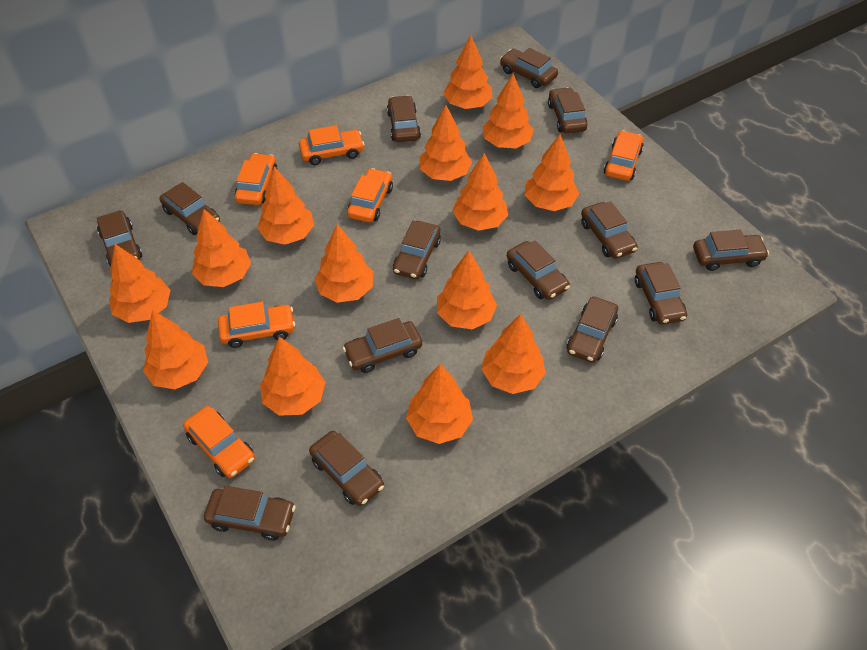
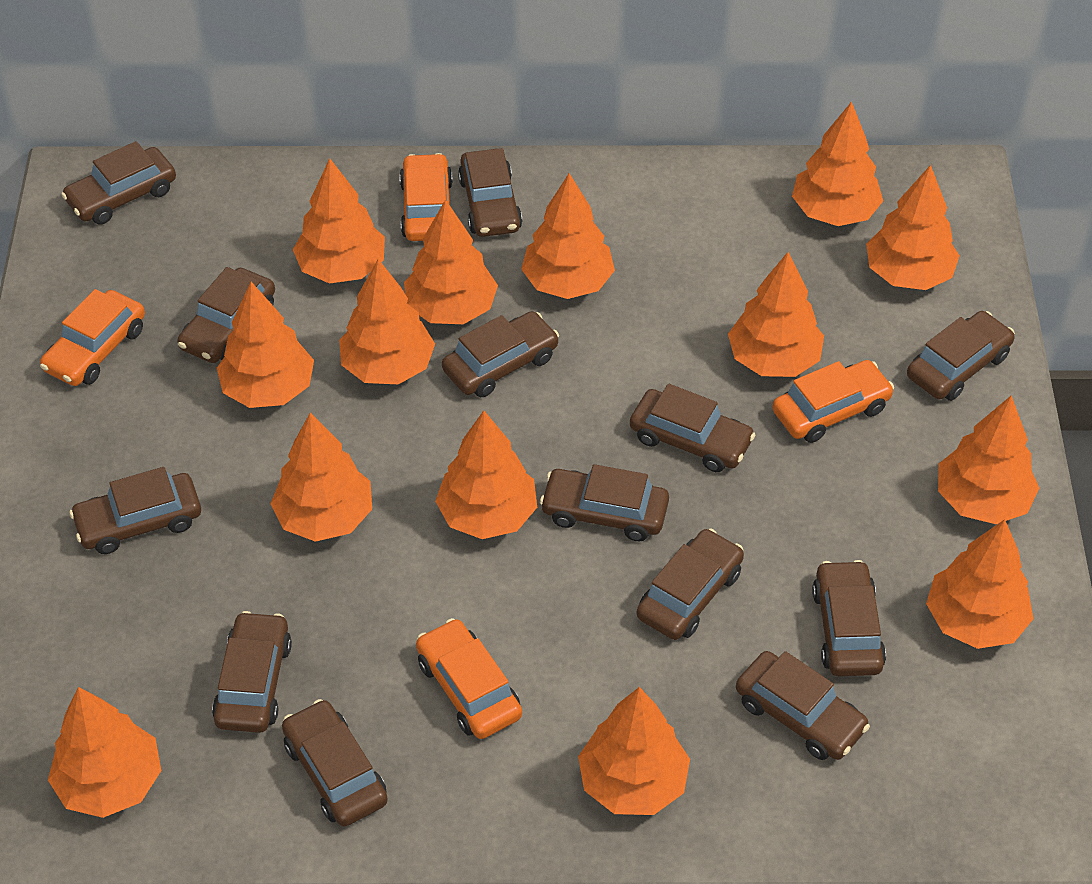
brown car: 14 -> 13
orange car: 6 -> 4

